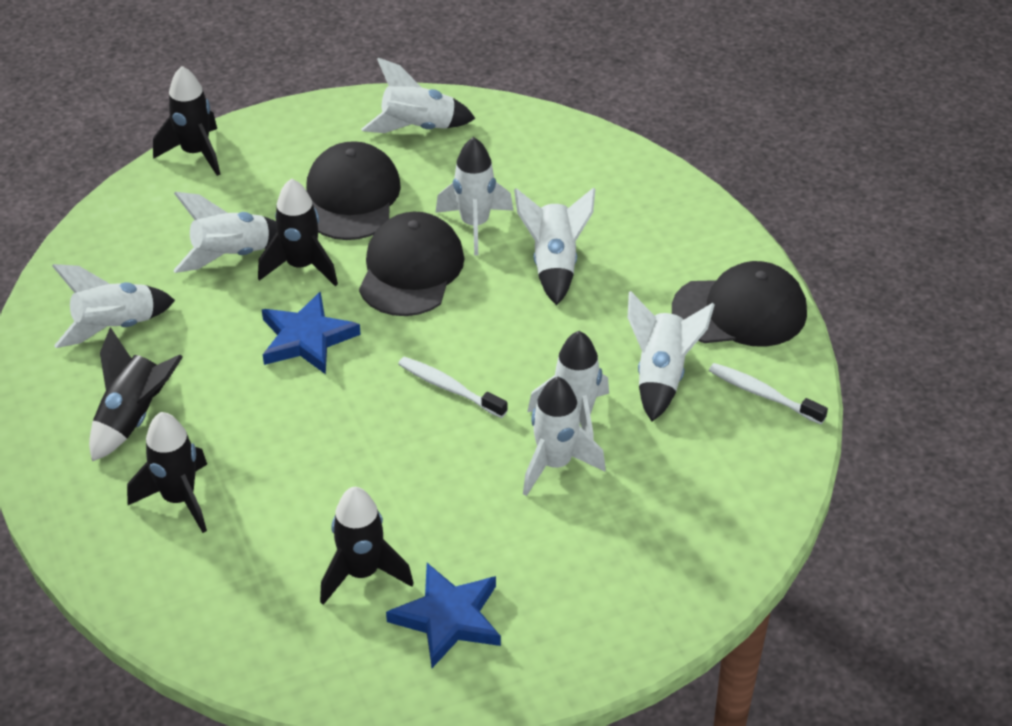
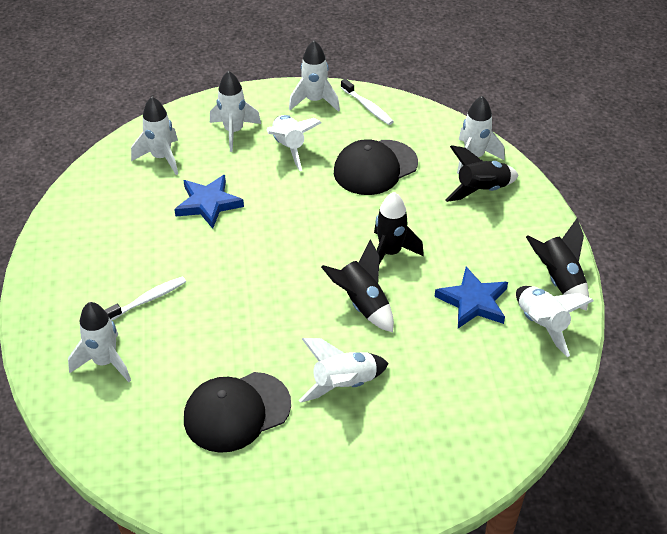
black cap: 3 -> 2
black rocket: 5 -> 4

